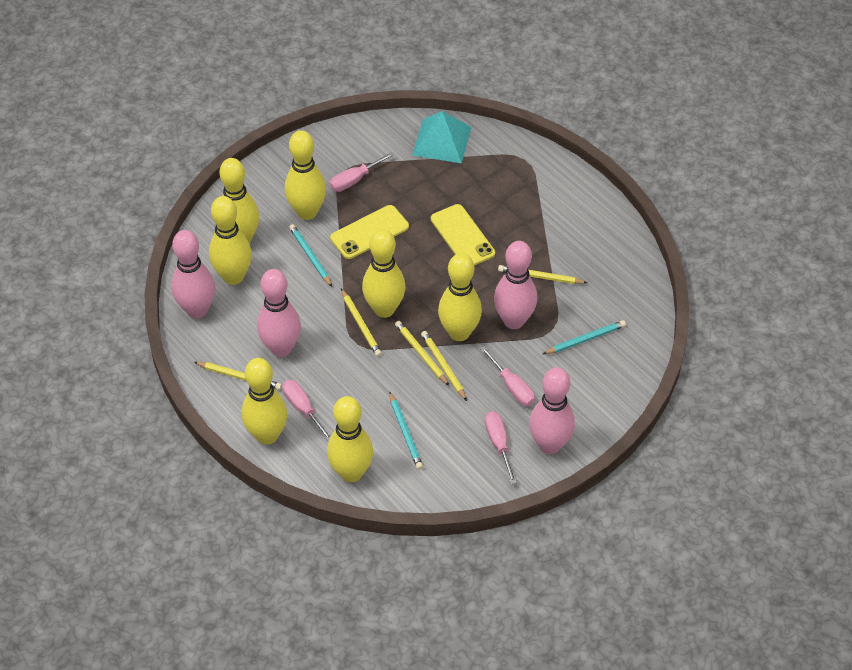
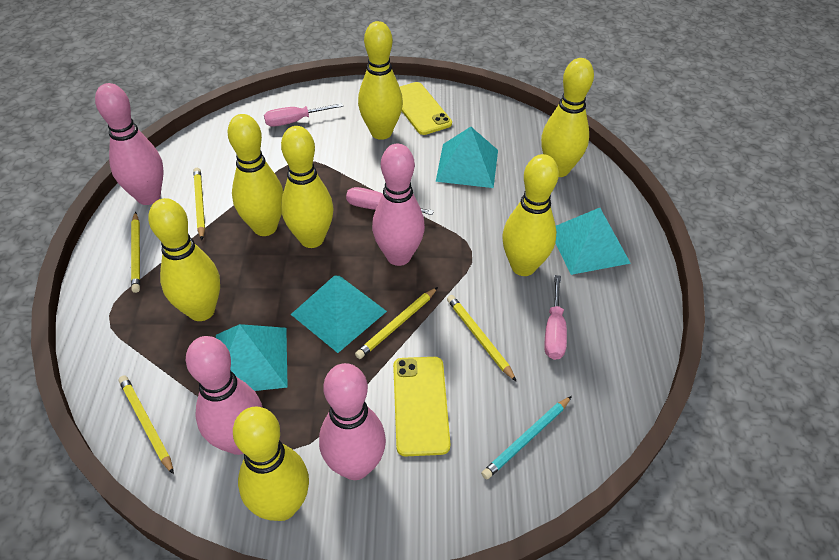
pink screwdriver: 4 -> 3
turquoise pencil: 3 -> 1
turquoise pyramid: 1 -> 4

